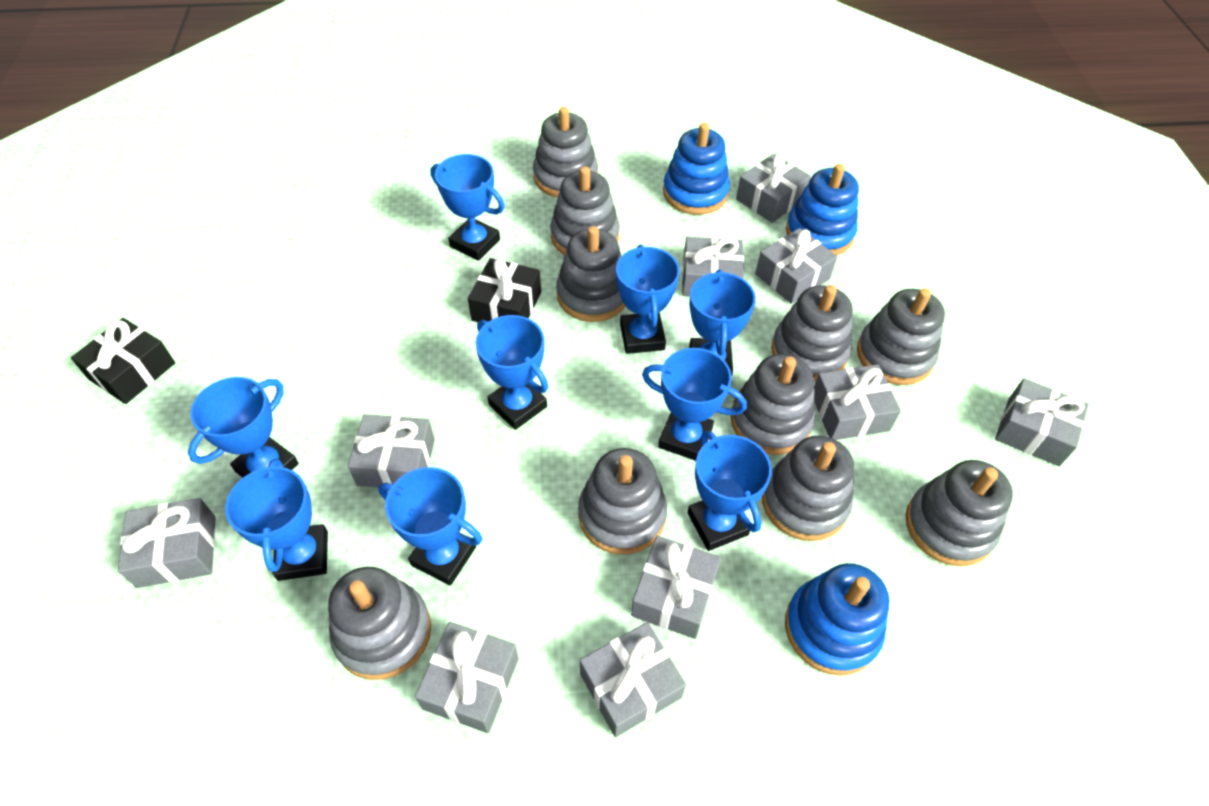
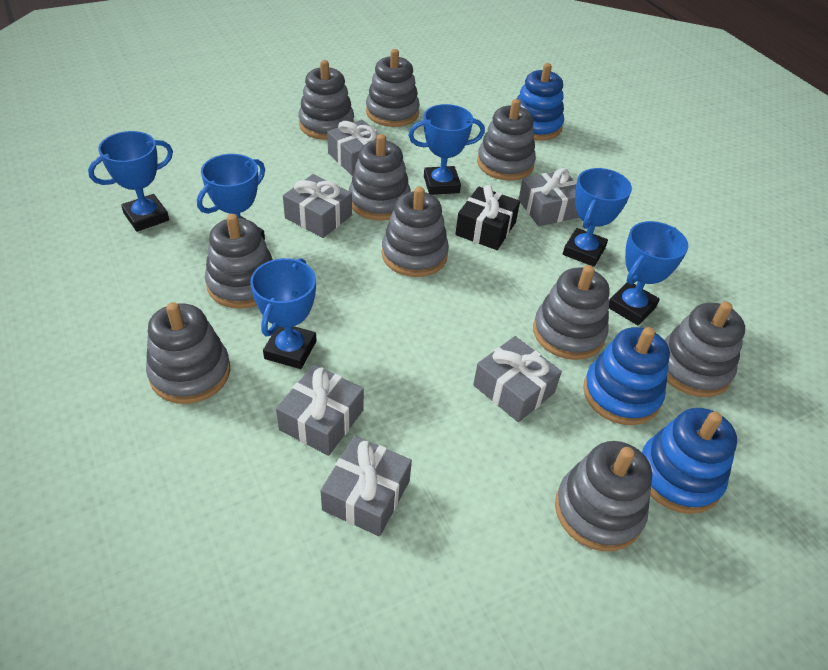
black gift: 2 -> 1
blue trophy: 9 -> 6
grey gift: 10 -> 6

